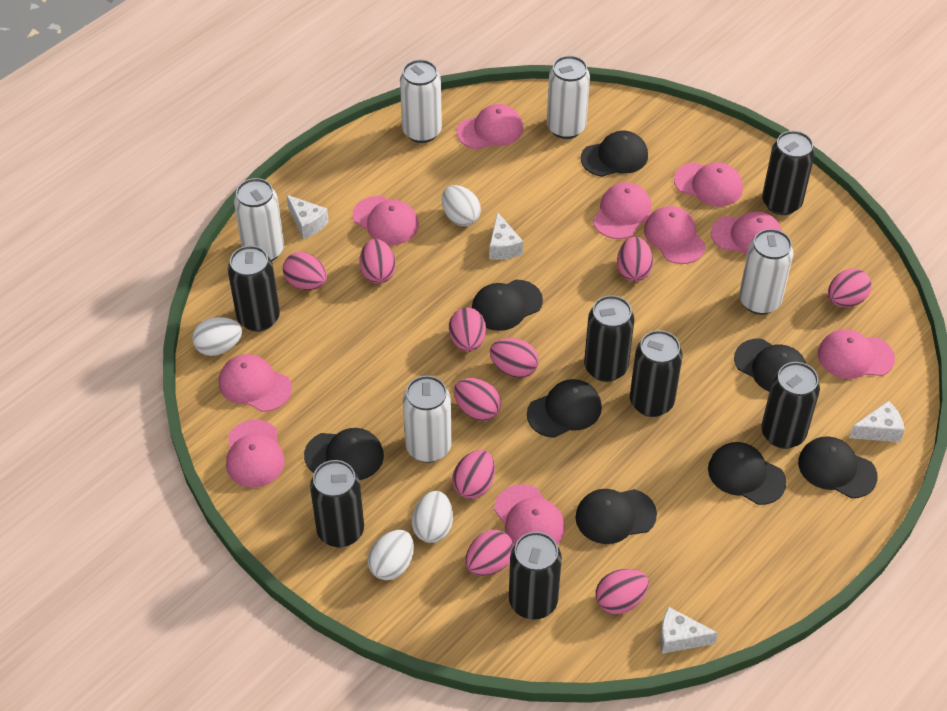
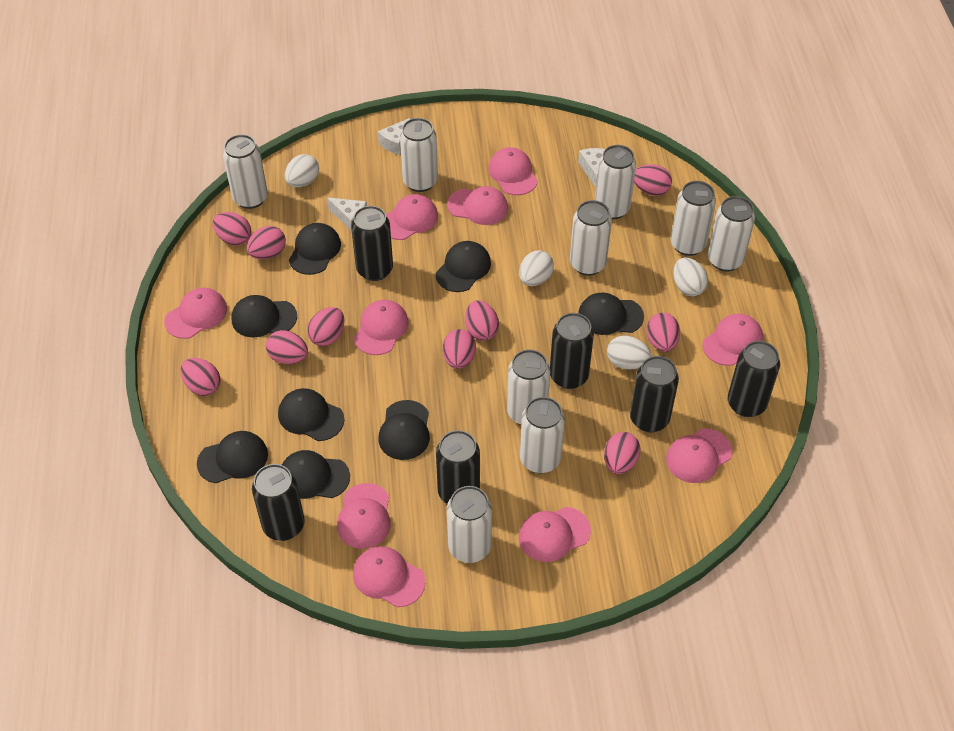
black can: 7 -> 6
white can: 5 -> 9
white cheese: 4 -> 3

